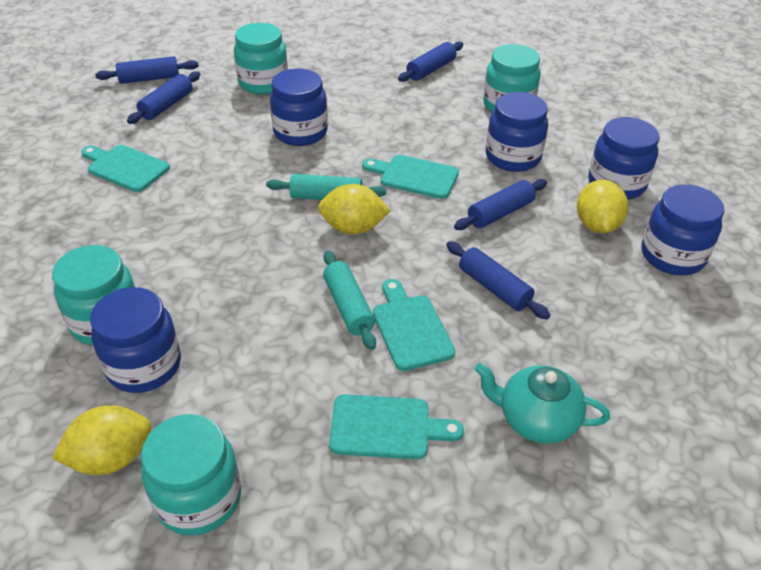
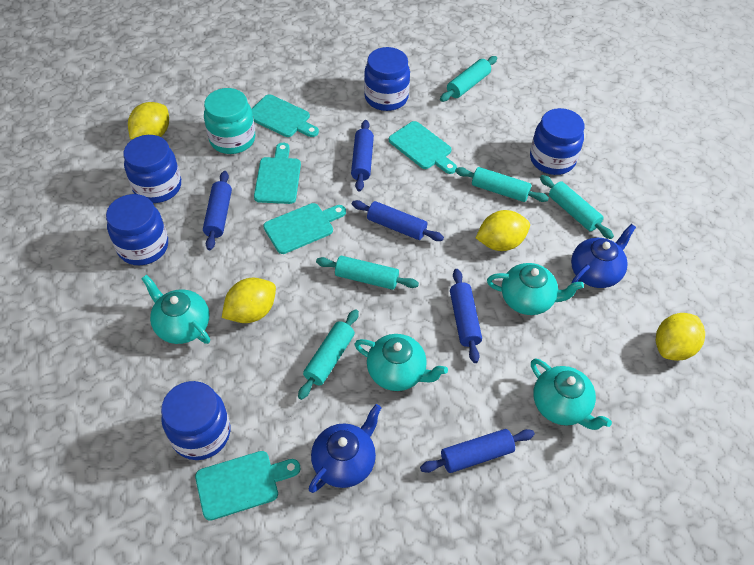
blue teapot: 0 -> 2
turquoise cutting board: 4 -> 5
turquoise jar: 4 -> 1
turquoise rolling pin: 2 -> 5
turquoise teapot: 1 -> 4
yellow lemon: 3 -> 4

